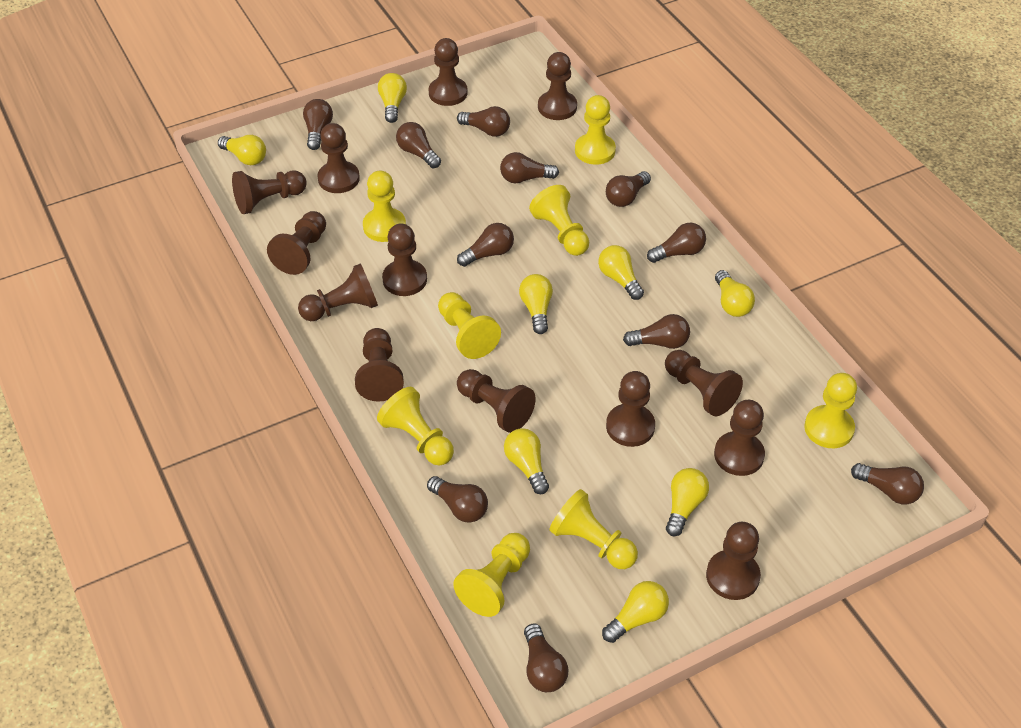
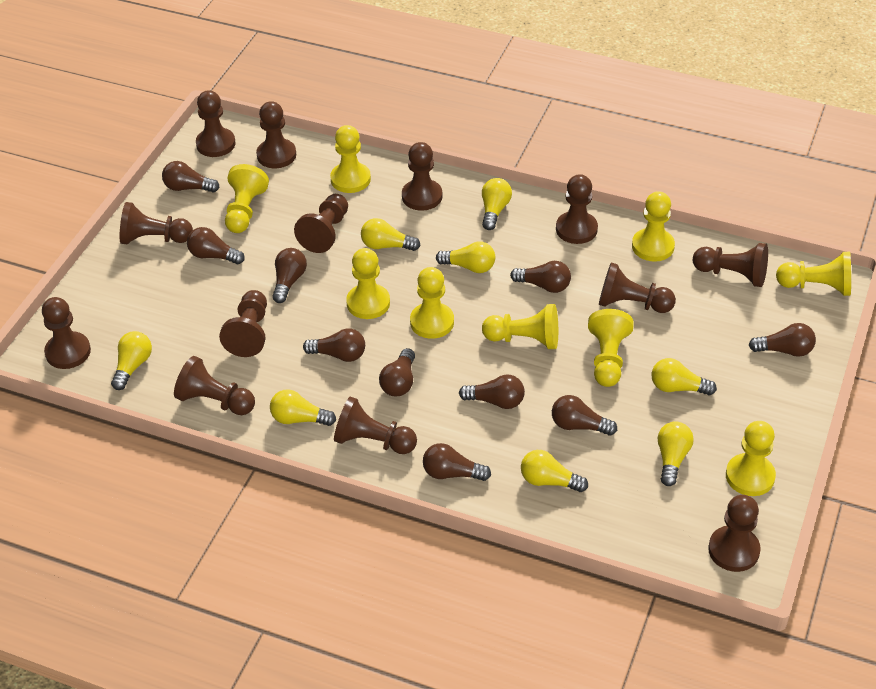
brown light bulb: 11 -> 10
yellow pawn: 8 -> 9

